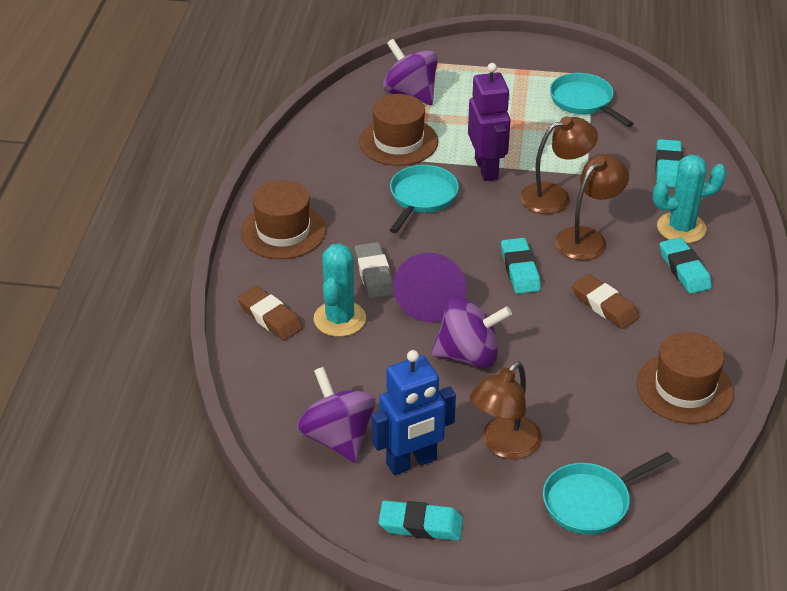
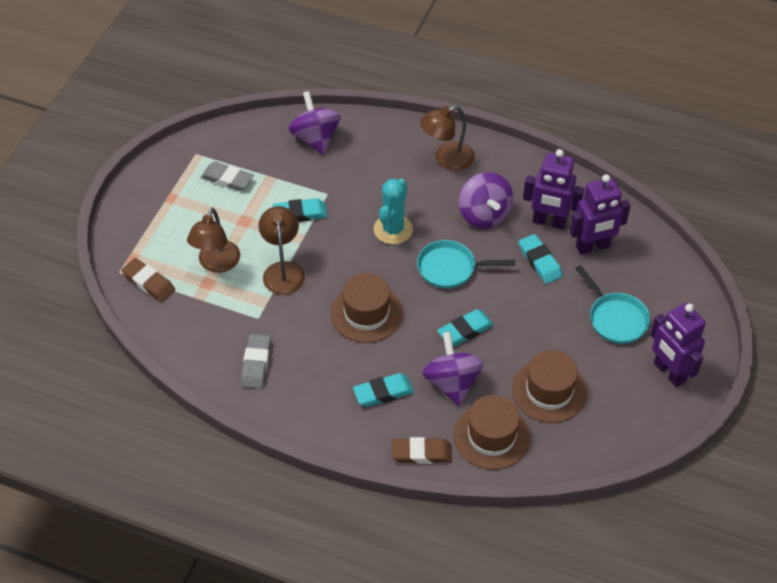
blue robot: 1 -> 0
grey eraser: 1 -> 2
purple cone: 1 -> 0
purple robot: 1 -> 3
turquoise cactus: 2 -> 1
turquoise pan: 3 -> 2

